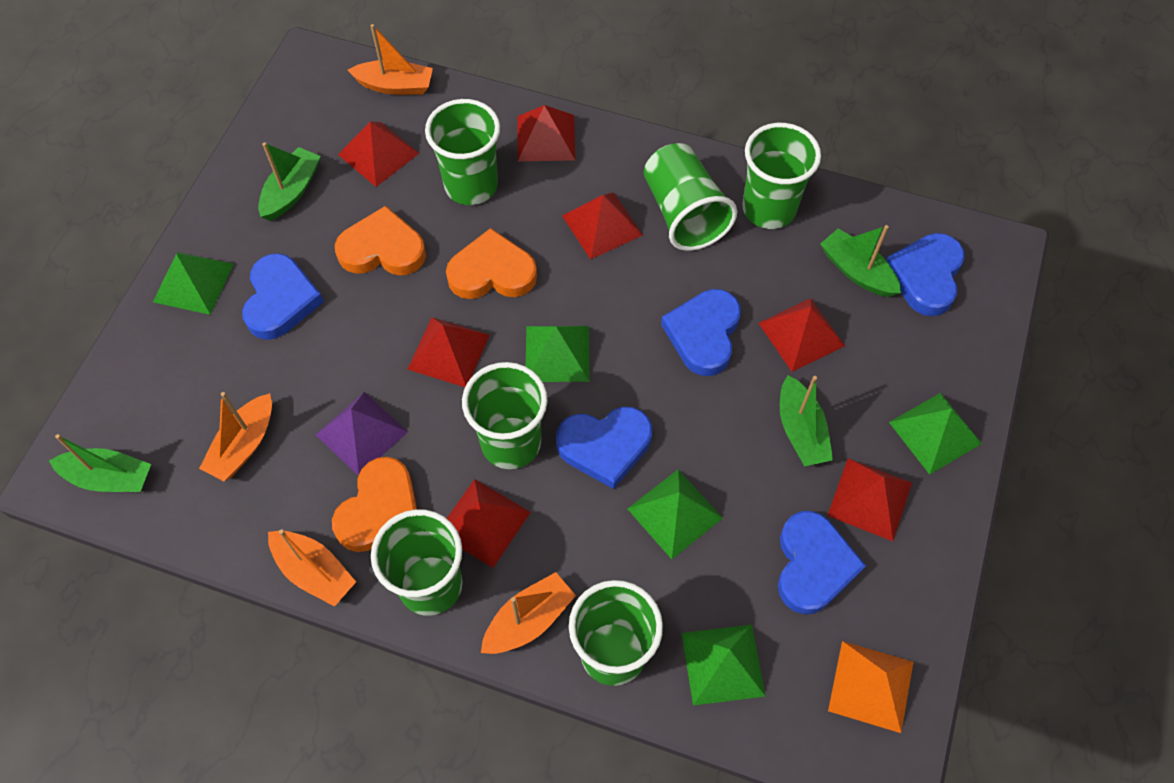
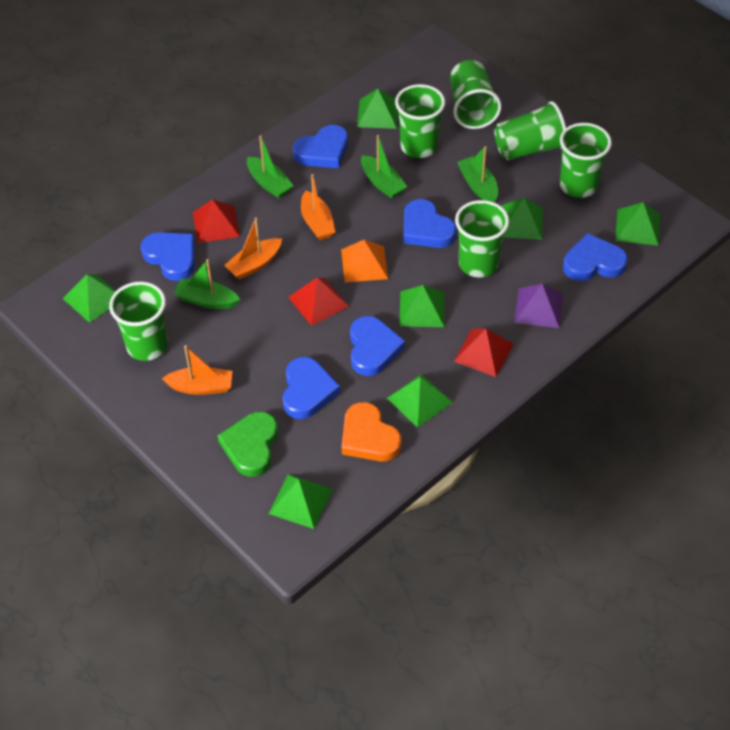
blue heart: 5 -> 6
green heart: 0 -> 1
green pyramid: 5 -> 7
orange boat: 4 -> 3
orange heart: 3 -> 1
red pyramid: 7 -> 3

